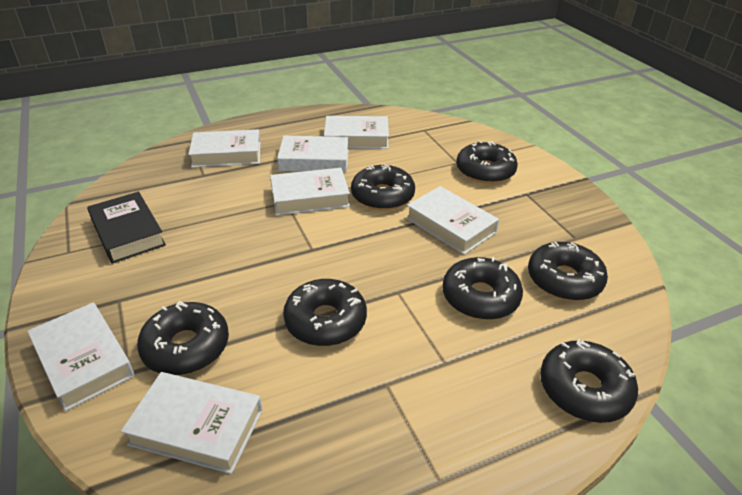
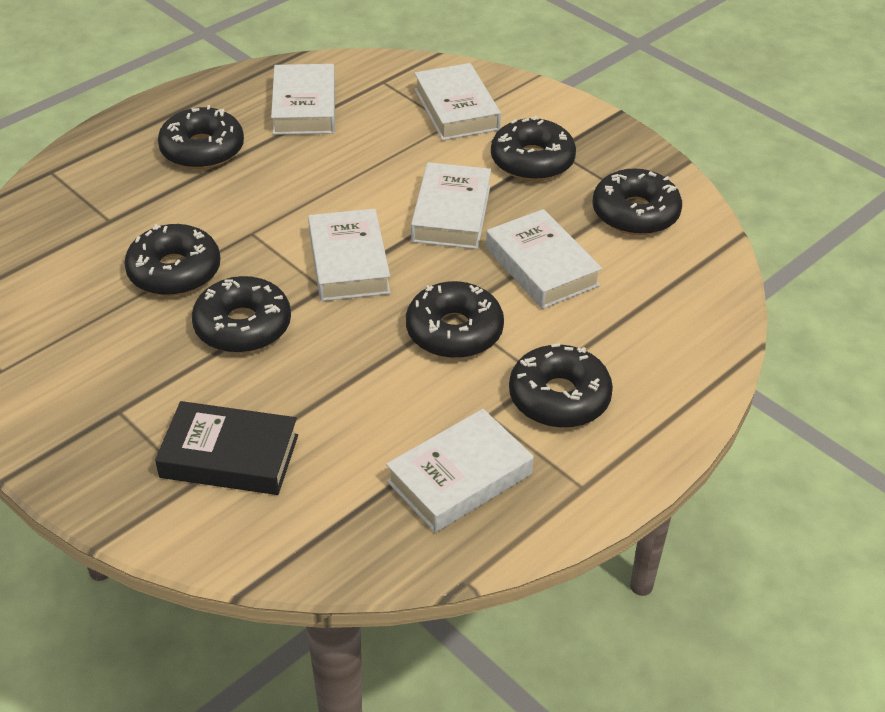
white book: 7 -> 6

